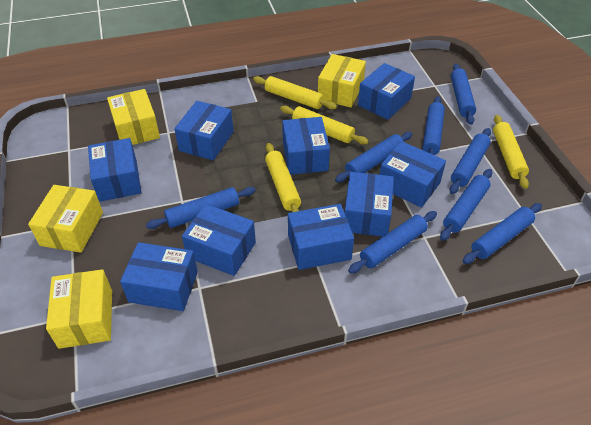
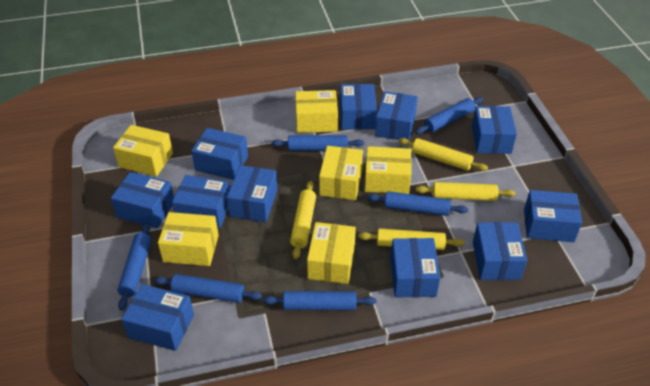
blue box: 9 -> 11
blue rolling pin: 8 -> 6
yellow box: 4 -> 6

